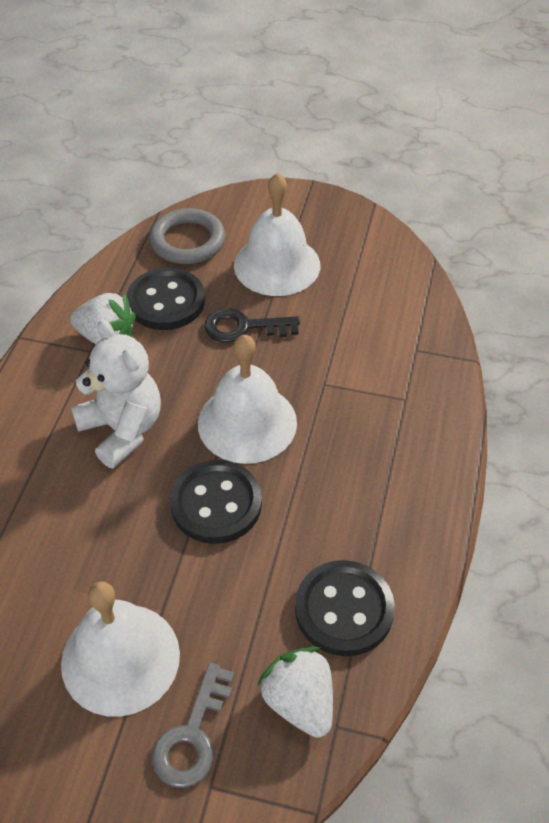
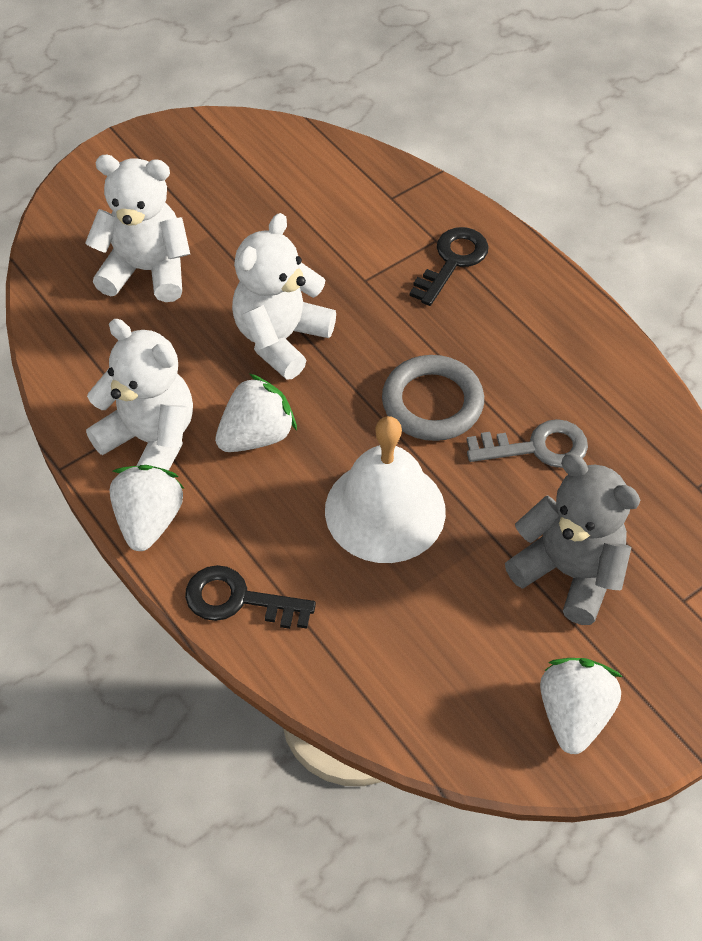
black button: 3 -> 0
black key: 1 -> 2
grey teddy bear: 0 -> 1
white bell: 3 -> 1
white strawberry: 2 -> 3
white teddy bear: 1 -> 3

